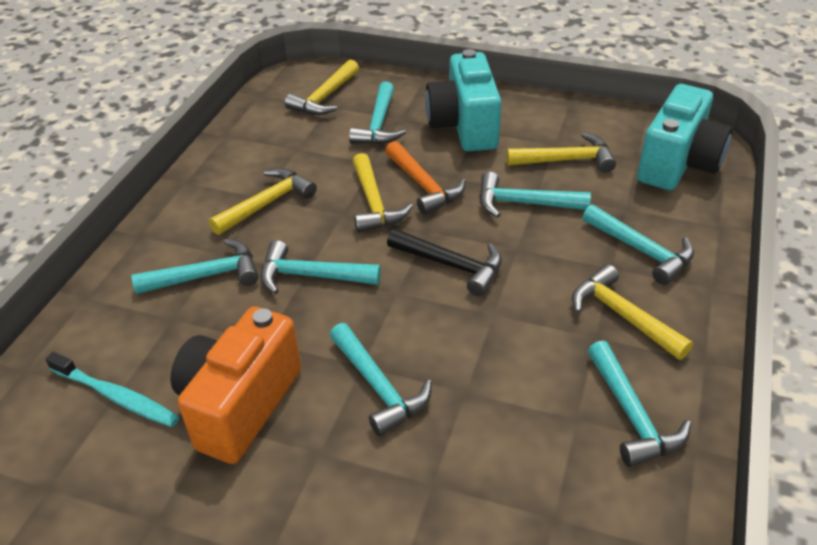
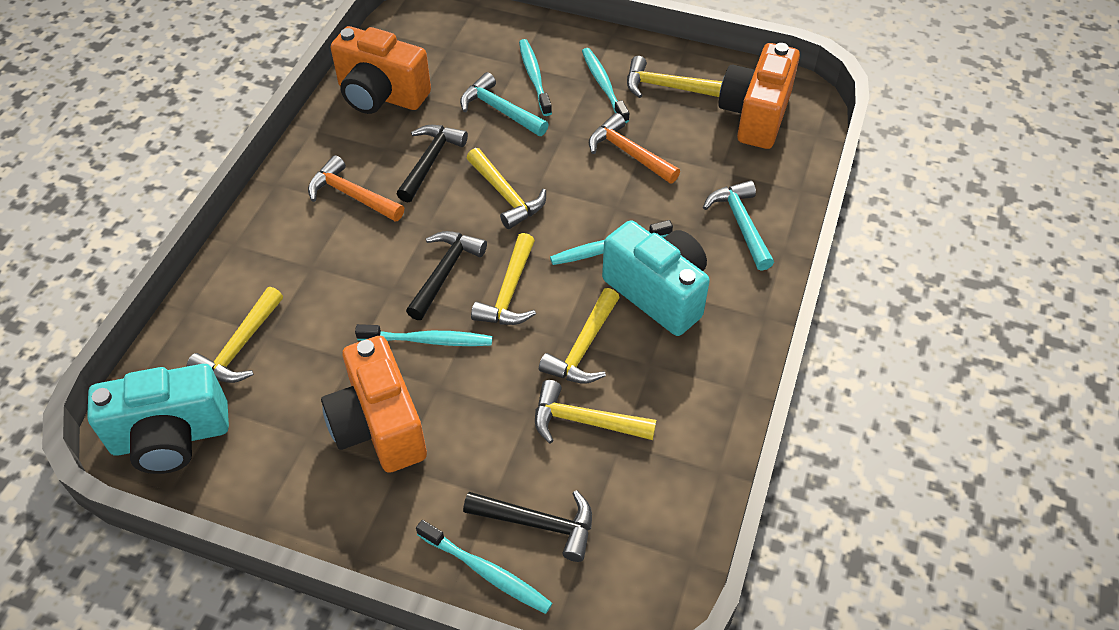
black hammer: 1 -> 3
orange camera: 1 -> 3
orange hammer: 1 -> 2
turquoise hammer: 7 -> 2
turquoise toothbrush: 1 -> 5
yellow hammer: 5 -> 6

